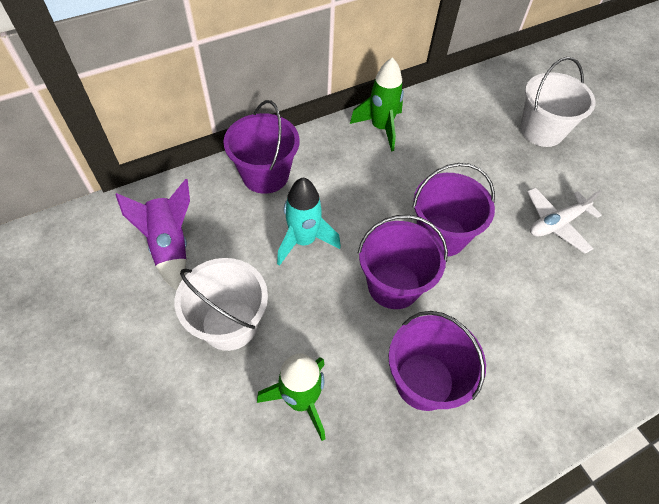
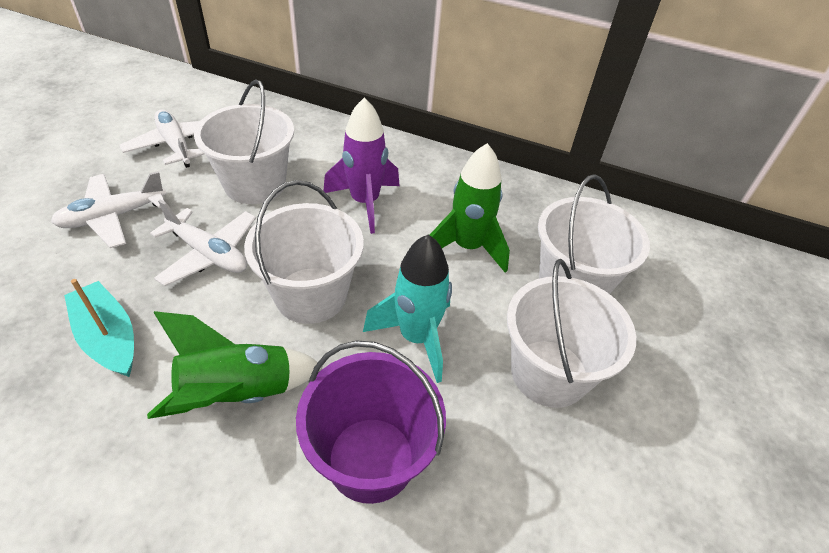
purple bucket: 4 -> 1
turquoise boat: 0 -> 1
white bucket: 2 -> 4
white plane: 1 -> 3

